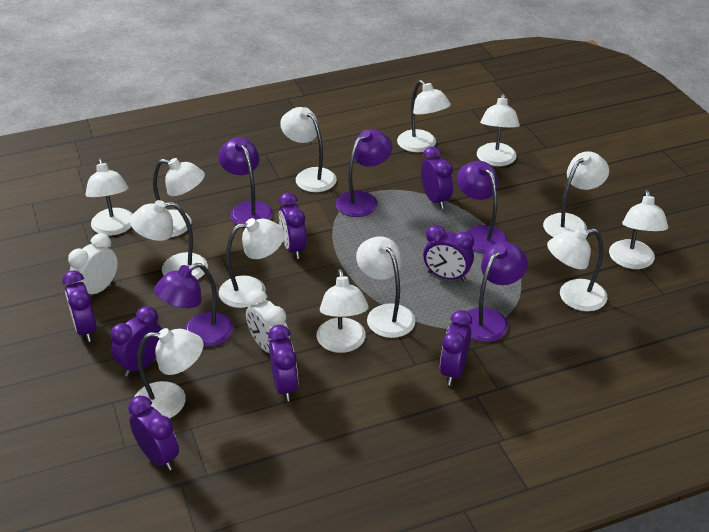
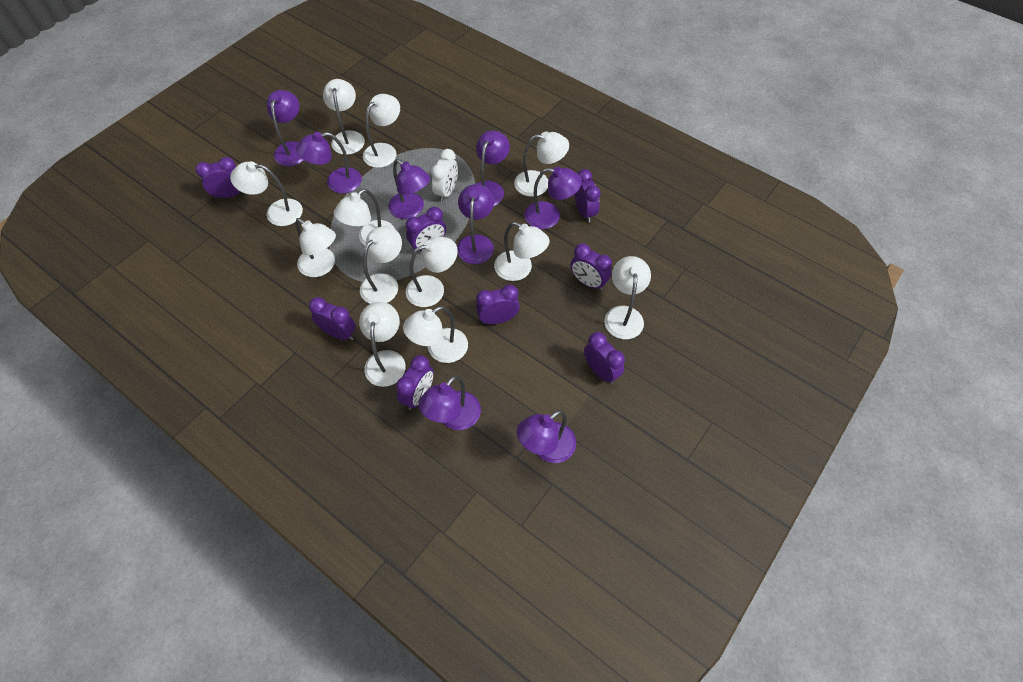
purple lamp: 5 -> 8
white clock: 2 -> 1
white lamp: 13 -> 12

